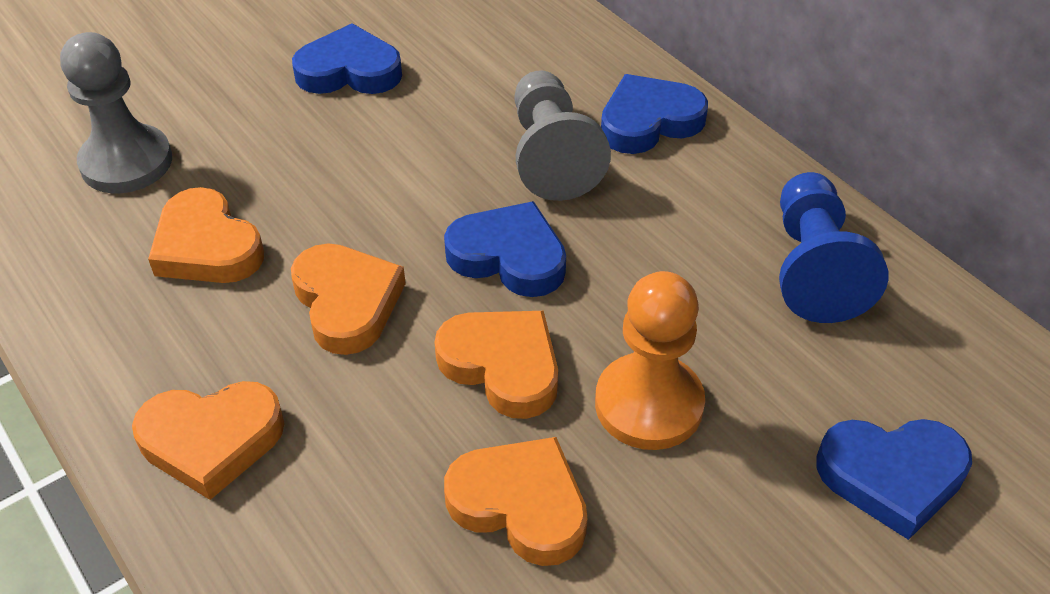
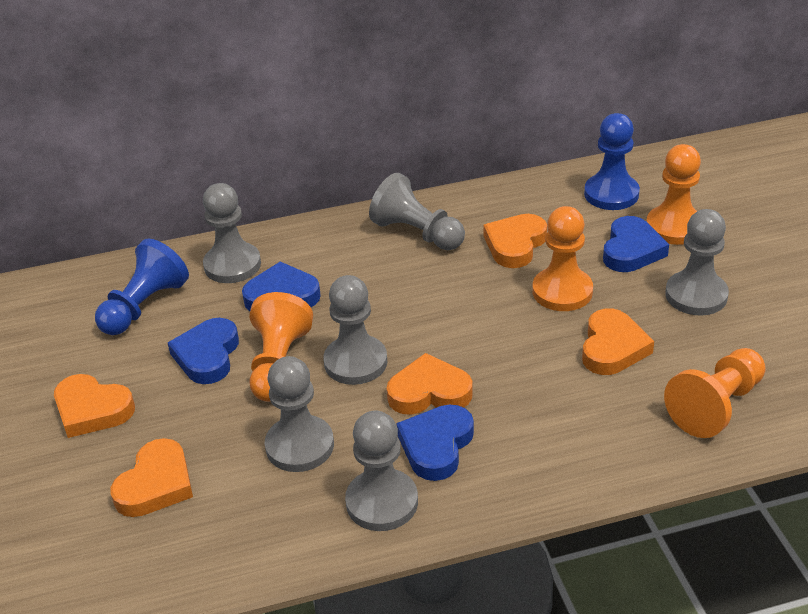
blue pawn: 1 -> 2
grey pawn: 2 -> 6
orange pawn: 1 -> 4

